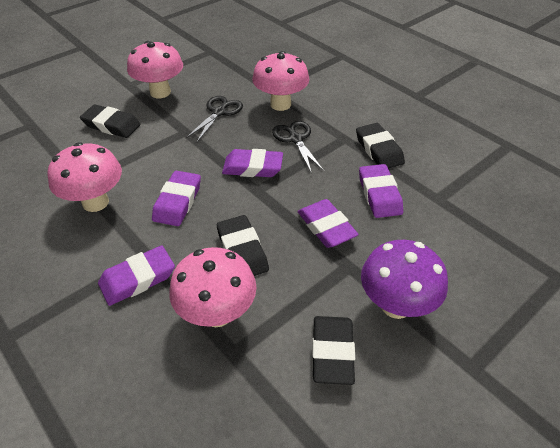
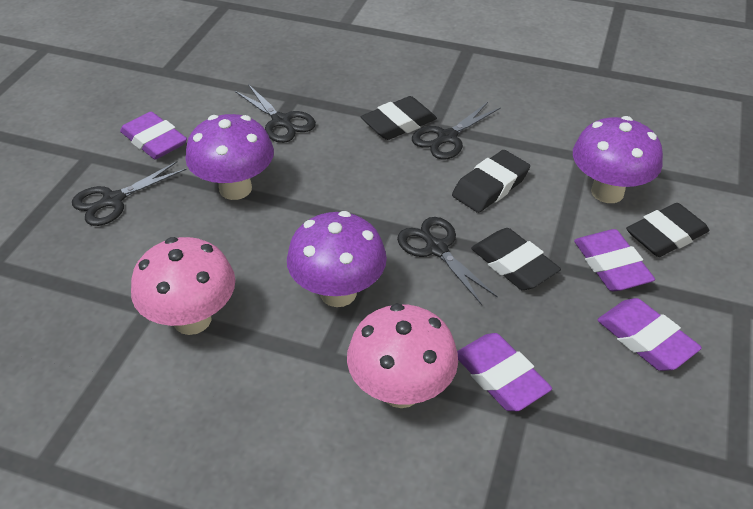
black scissors: 2 -> 4
pink mushroom: 4 -> 2
purple eraser: 5 -> 4
purple mushroom: 1 -> 3

